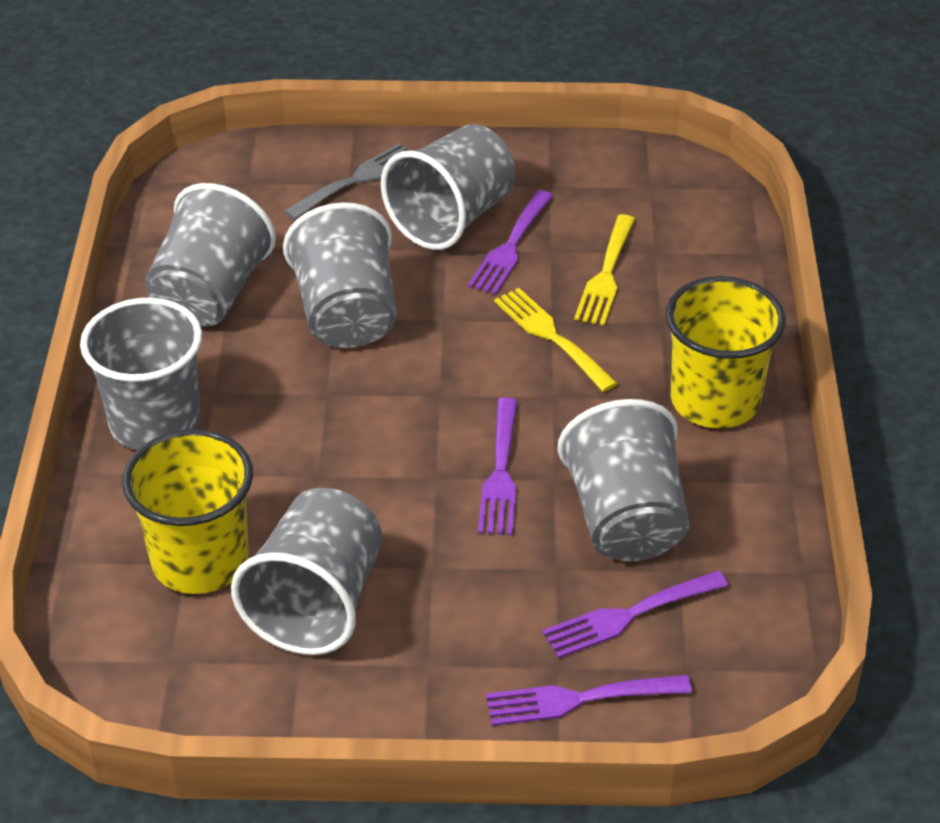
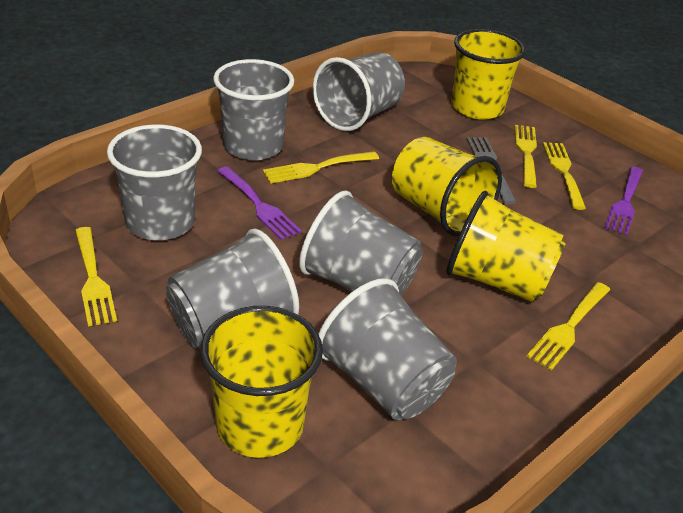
purple fork: 4 -> 2
yellow cup: 2 -> 4
yellow fork: 2 -> 5

